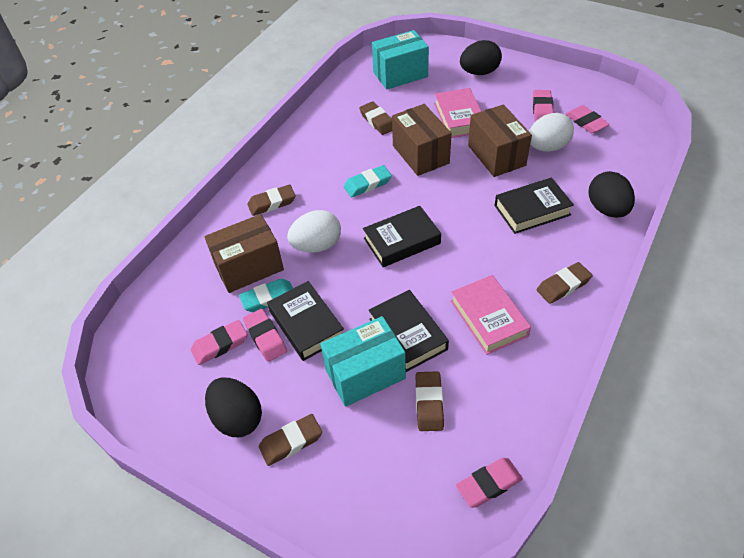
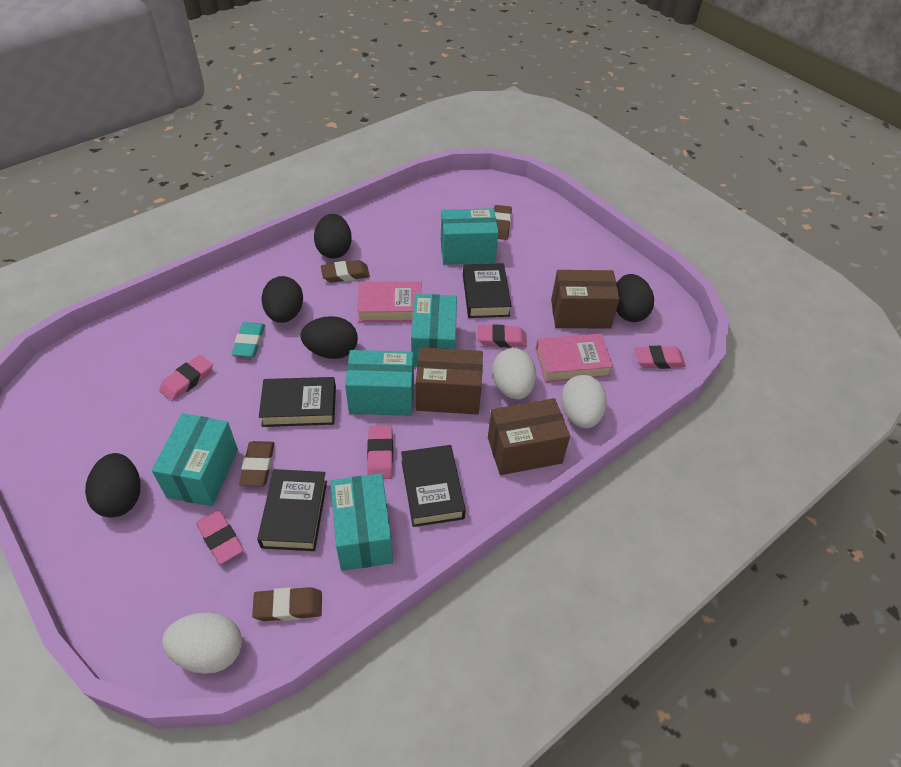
black egg: 3 -> 5
brown eraser: 5 -> 4
turquoise box: 2 -> 5
turquoise eraser: 2 -> 1
white egg: 2 -> 3

